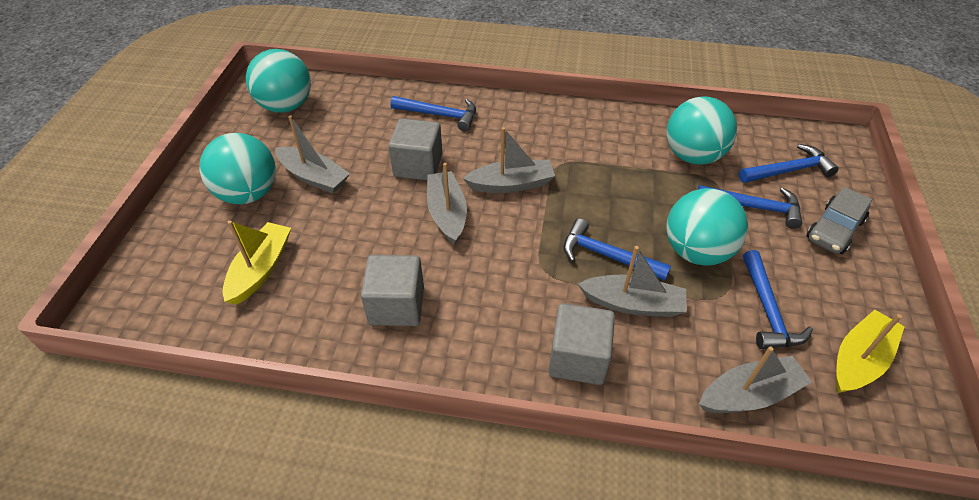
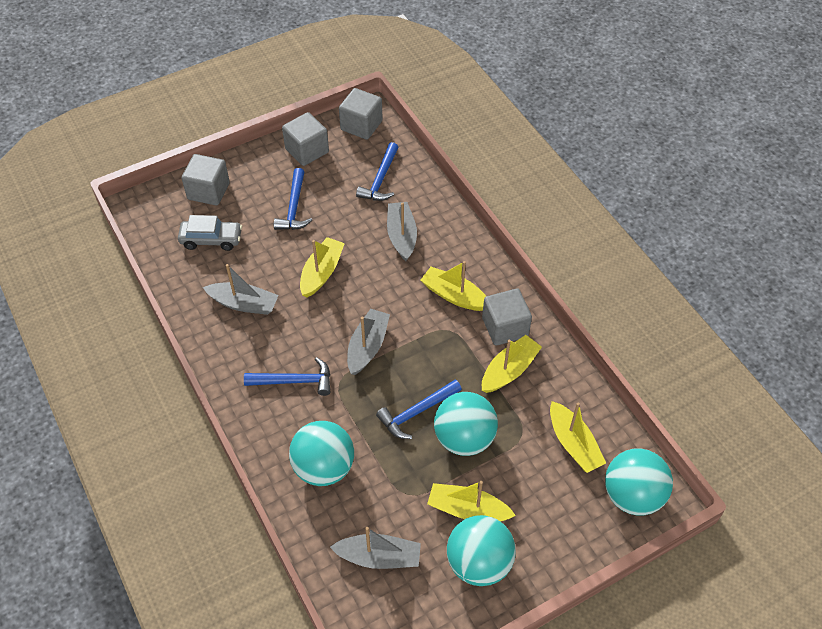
blue hammer: 5 -> 4
grey boat: 5 -> 4
grey cube: 3 -> 4
yellow boat: 2 -> 5

